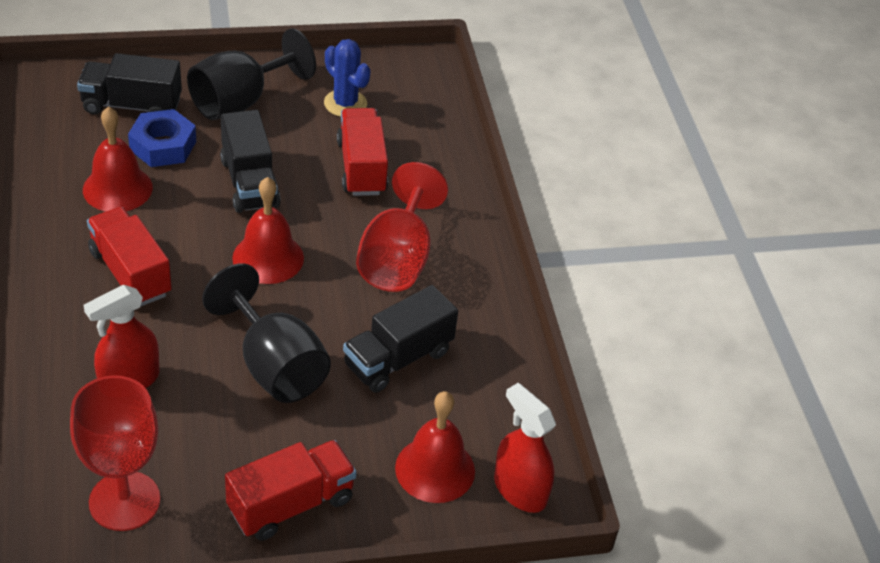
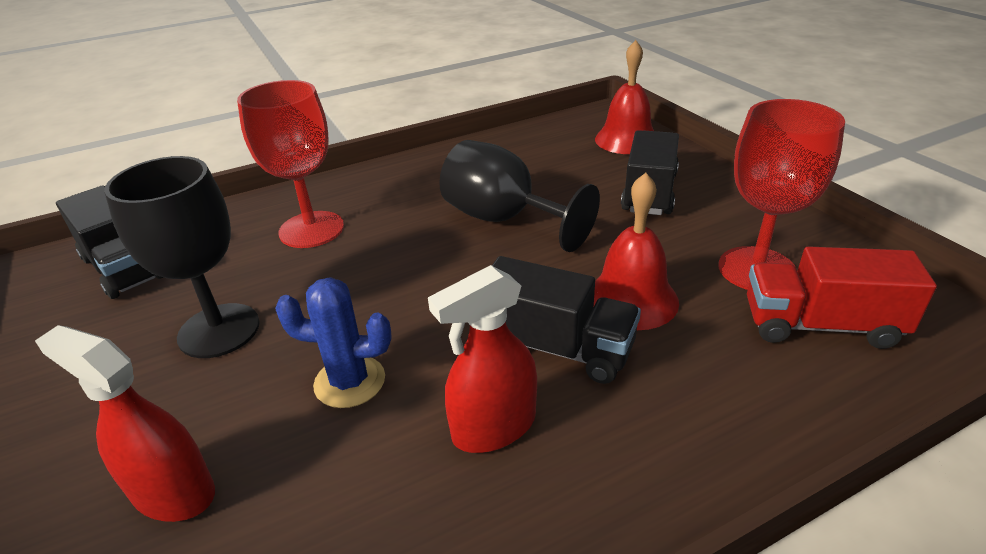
blue nut: 1 -> 0
red bell: 3 -> 2
red truck: 3 -> 1

